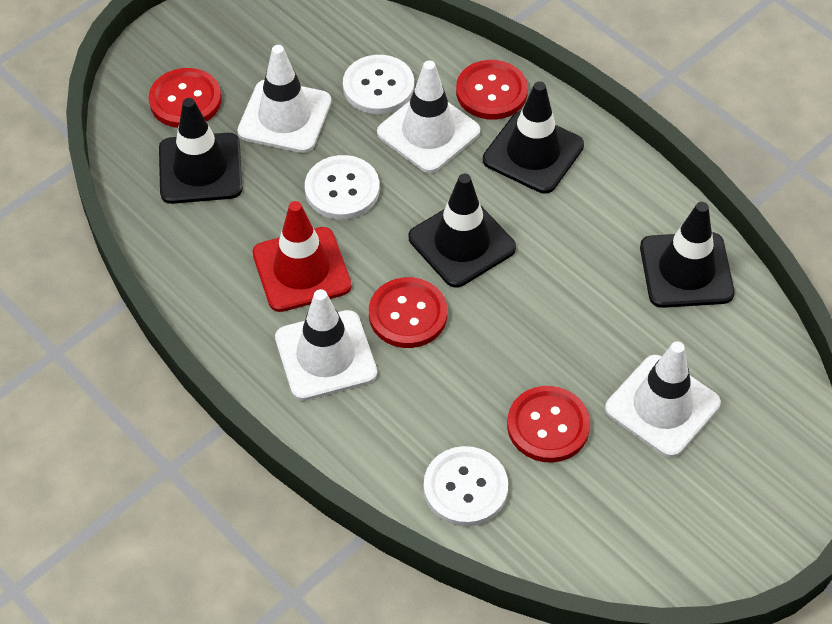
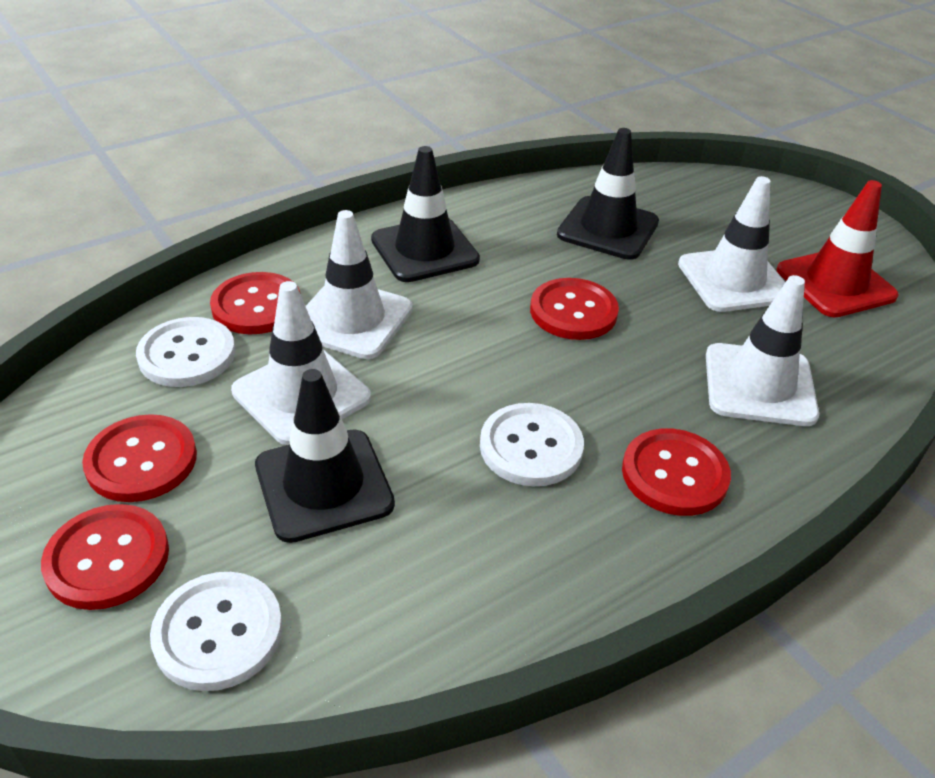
black traffic cone: 4 -> 3
red button: 4 -> 5

